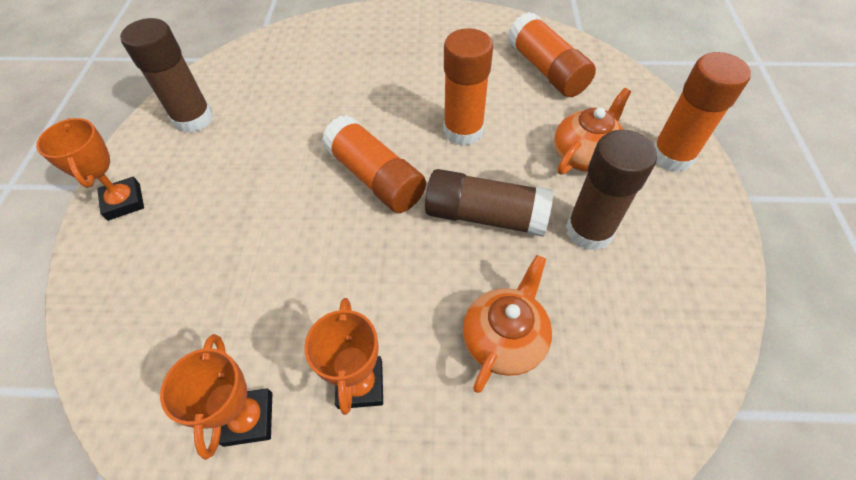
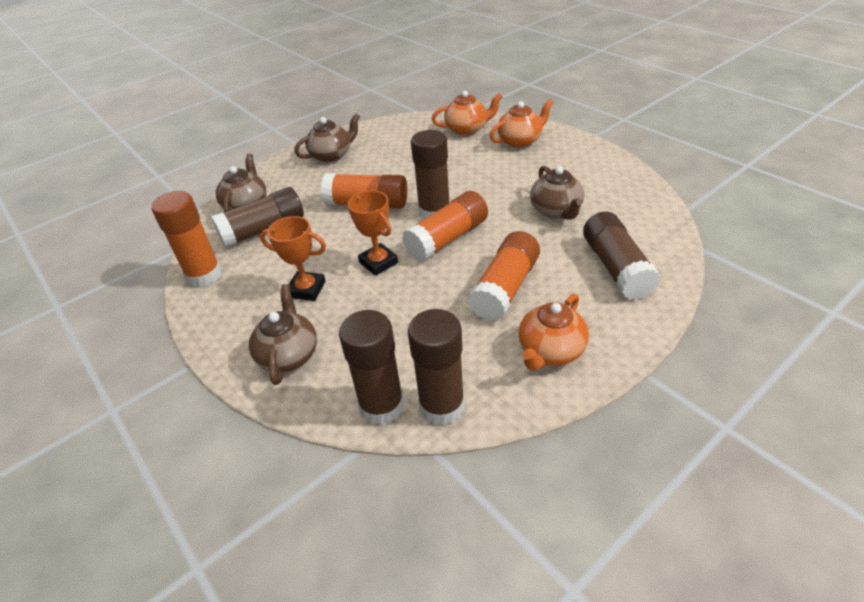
brown glue stick: 3 -> 5
brown teapot: 0 -> 4
orange teapot: 2 -> 3
orange trophy: 3 -> 2

